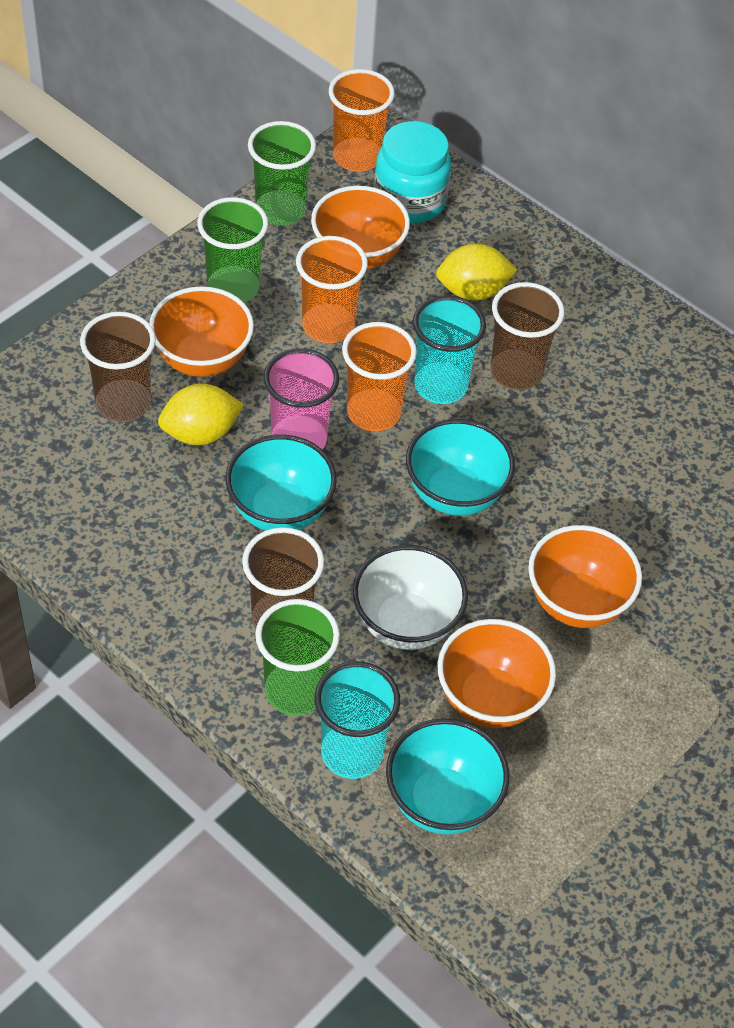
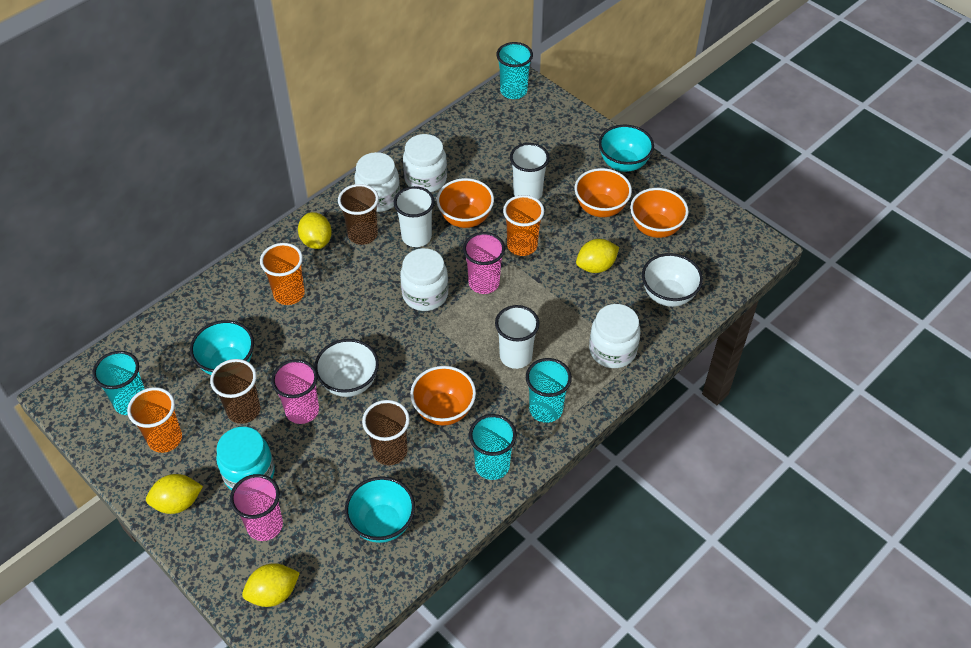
green cup: 3 -> 0
pink cup: 1 -> 3
turquoise cup: 2 -> 4
white bowl: 1 -> 2
white cup: 0 -> 3
white jar: 0 -> 4
yellow lemon: 2 -> 4

